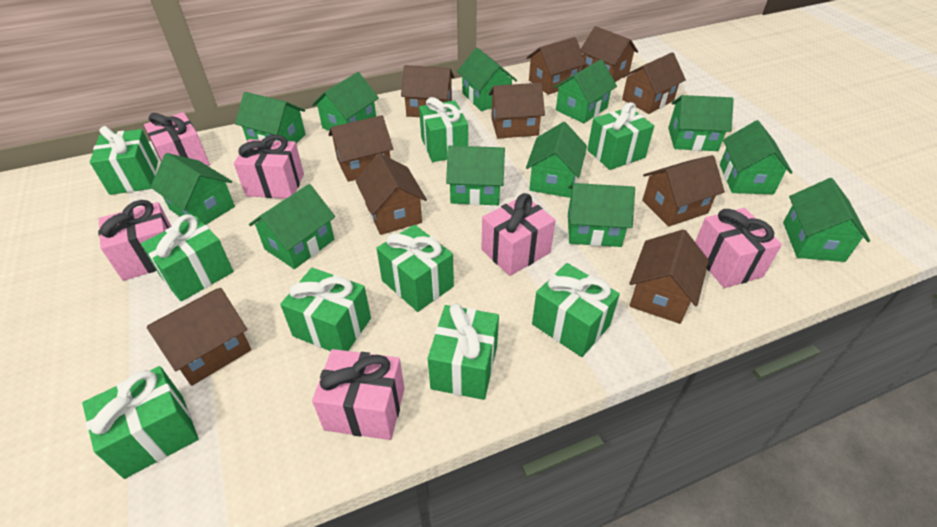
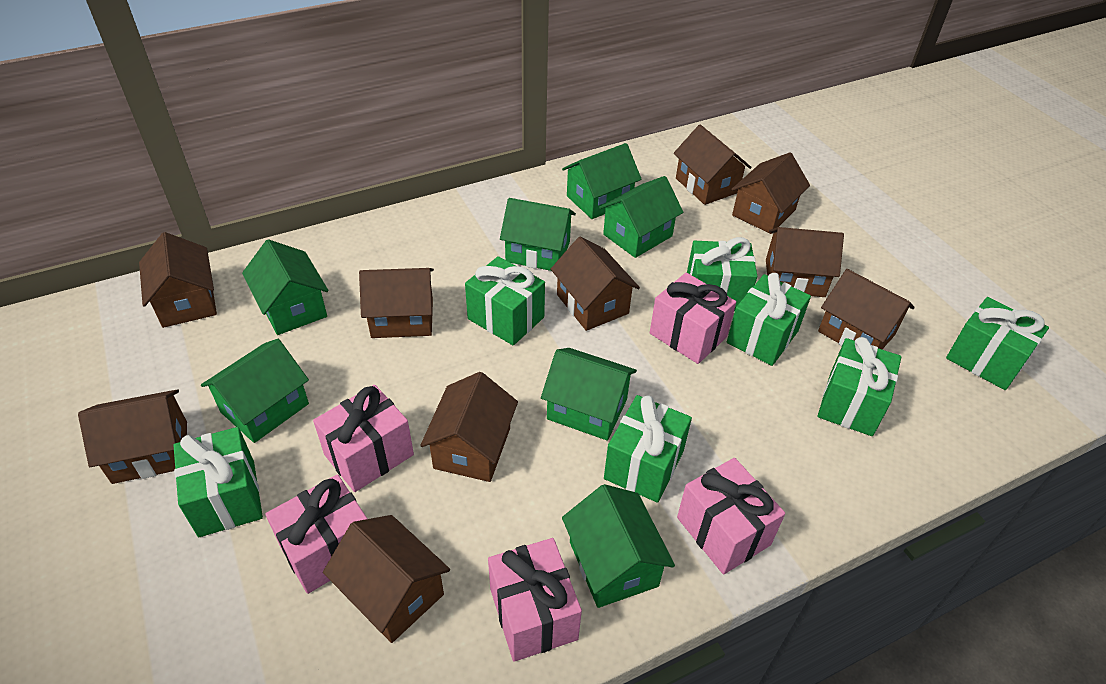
green gift: 9 -> 7
green house: 12 -> 7
pink gift: 6 -> 5

